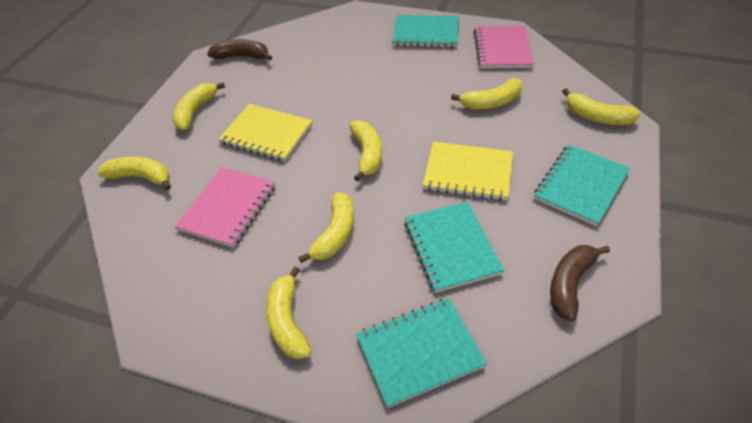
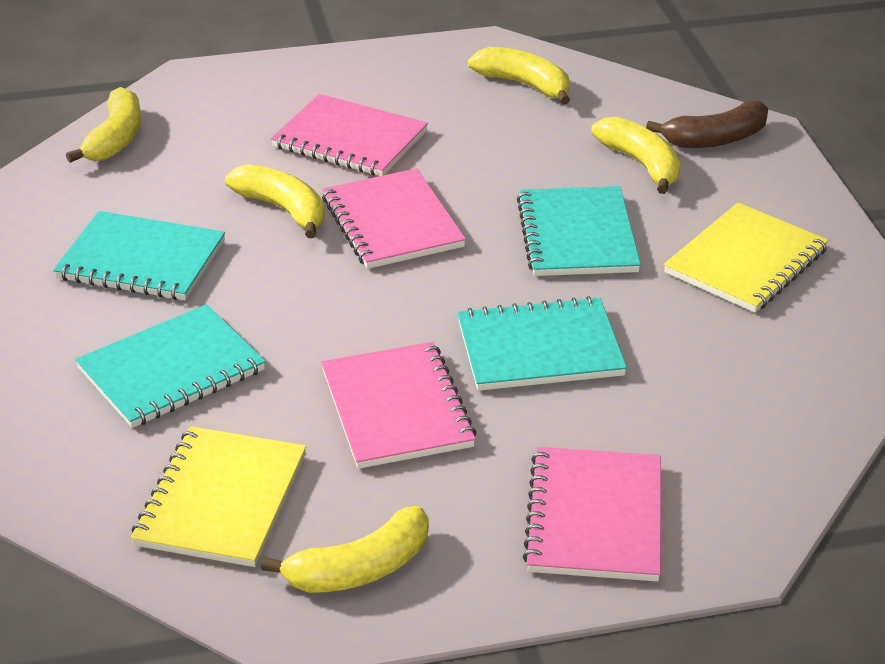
brown banana: 2 -> 1
pink notebook: 2 -> 4
yellow banana: 7 -> 5

